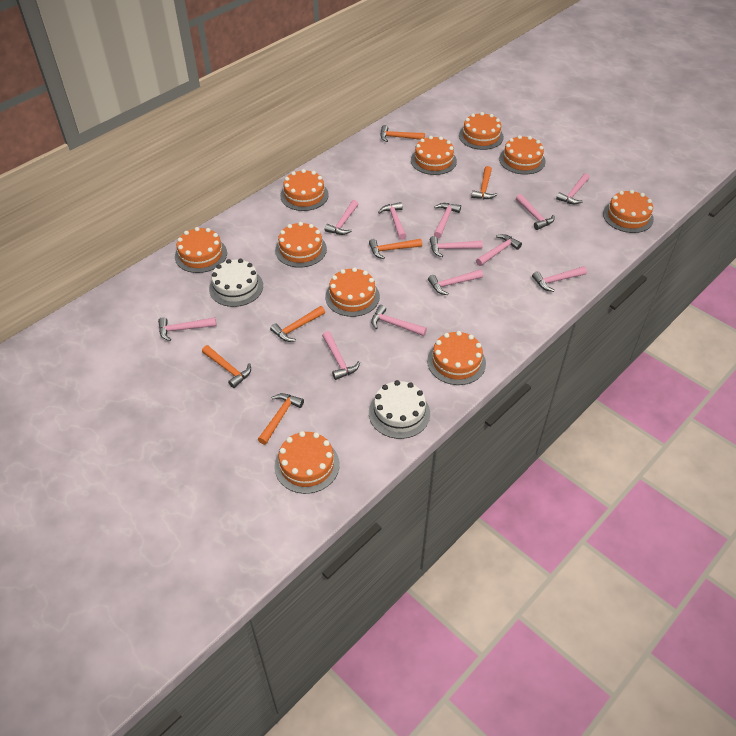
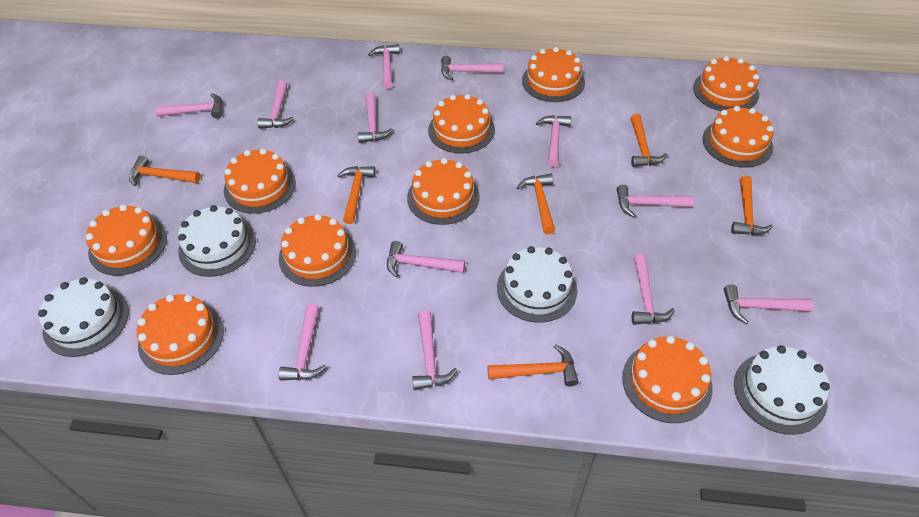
white cake: 2 -> 4

